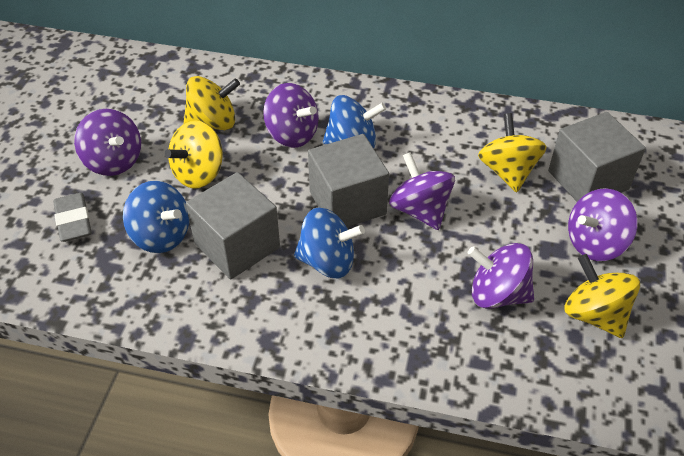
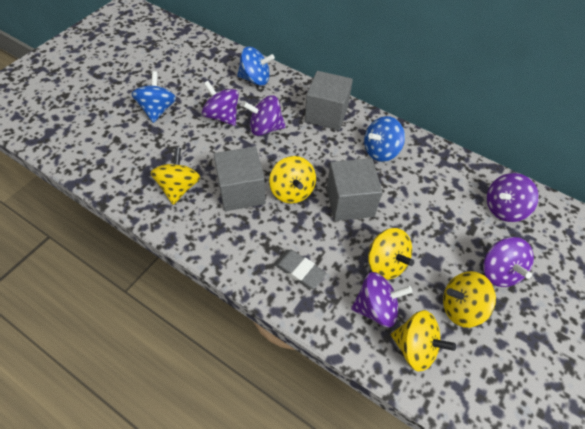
yellow spinning top: 4 -> 5

